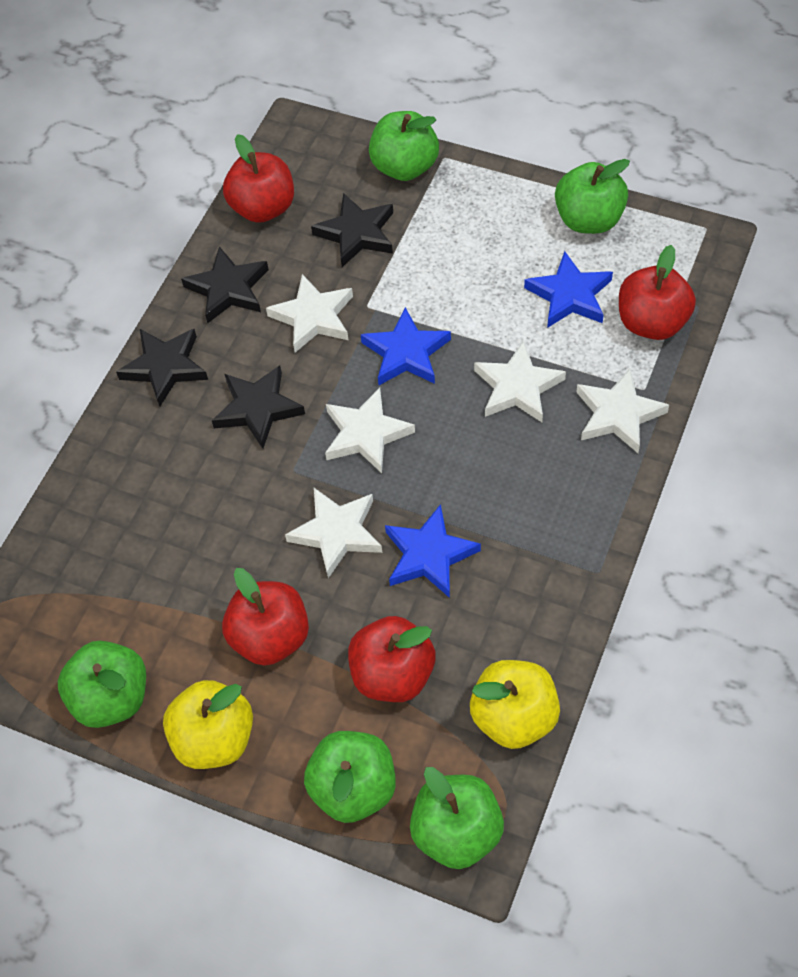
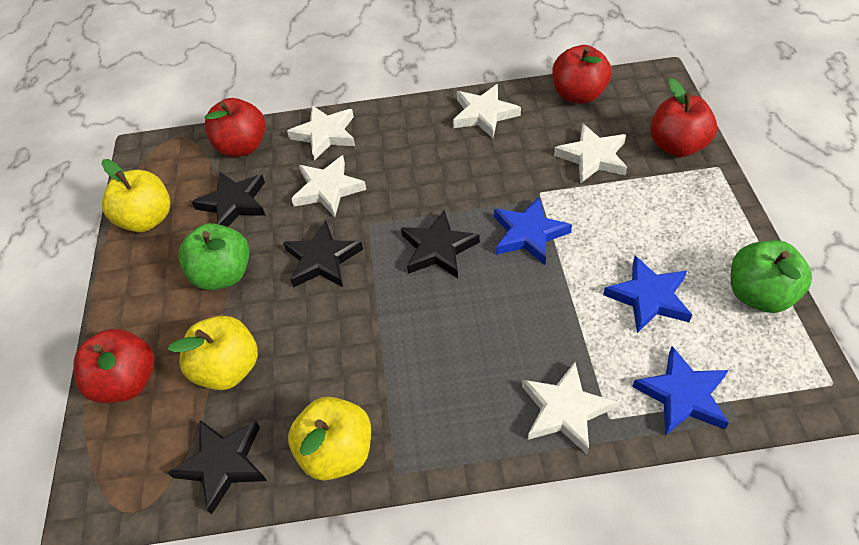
green apple: 5 -> 2
yellow apple: 2 -> 3

